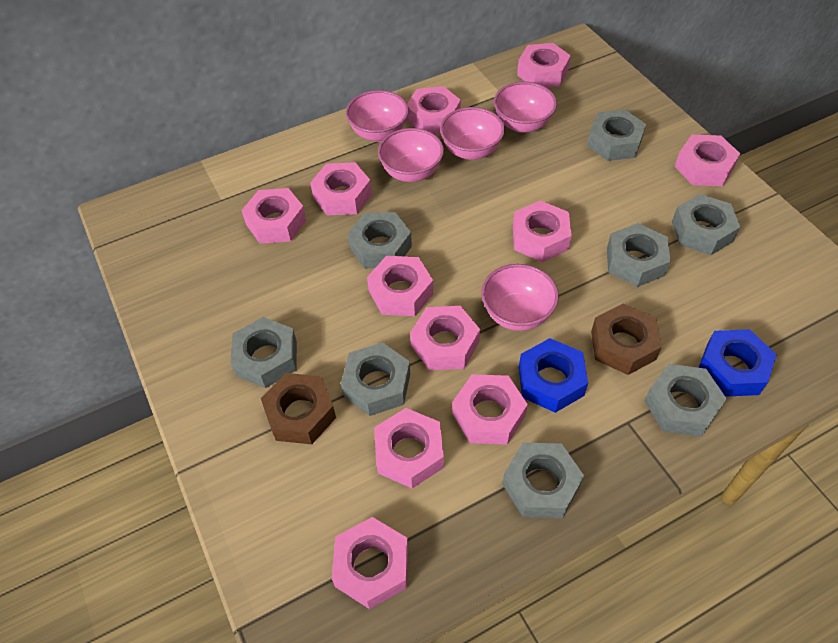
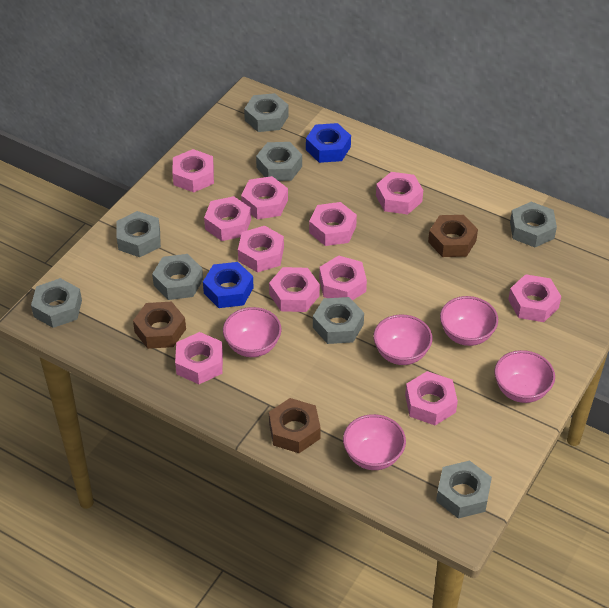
brown nut: 2 -> 3

